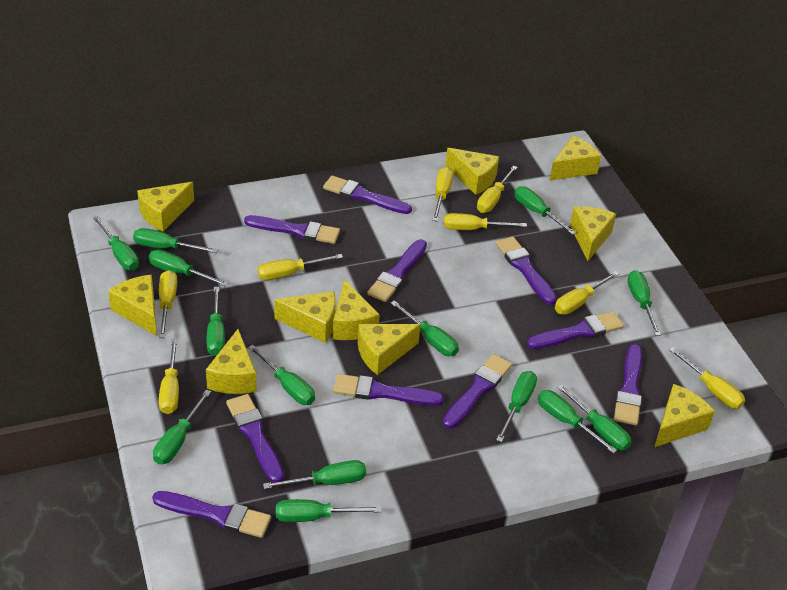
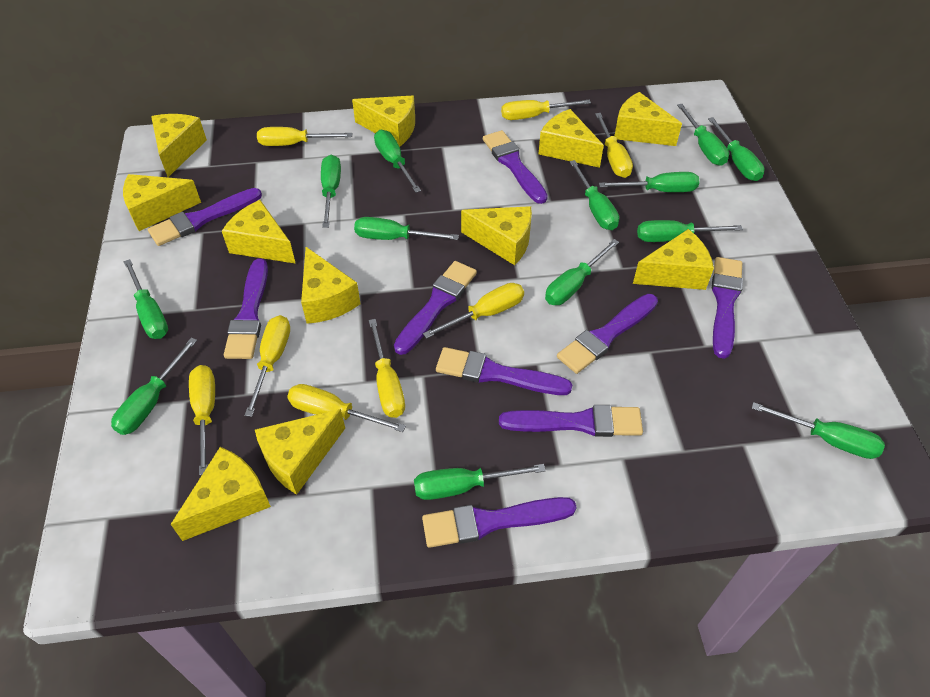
green screwdriver: 14 -> 13
purple brush: 10 -> 9
yellow cheese: 10 -> 11

